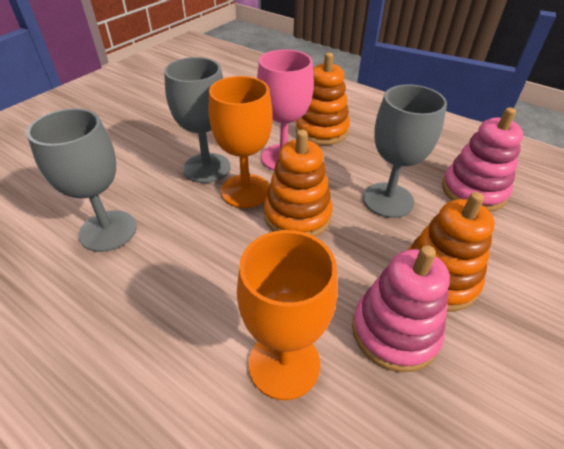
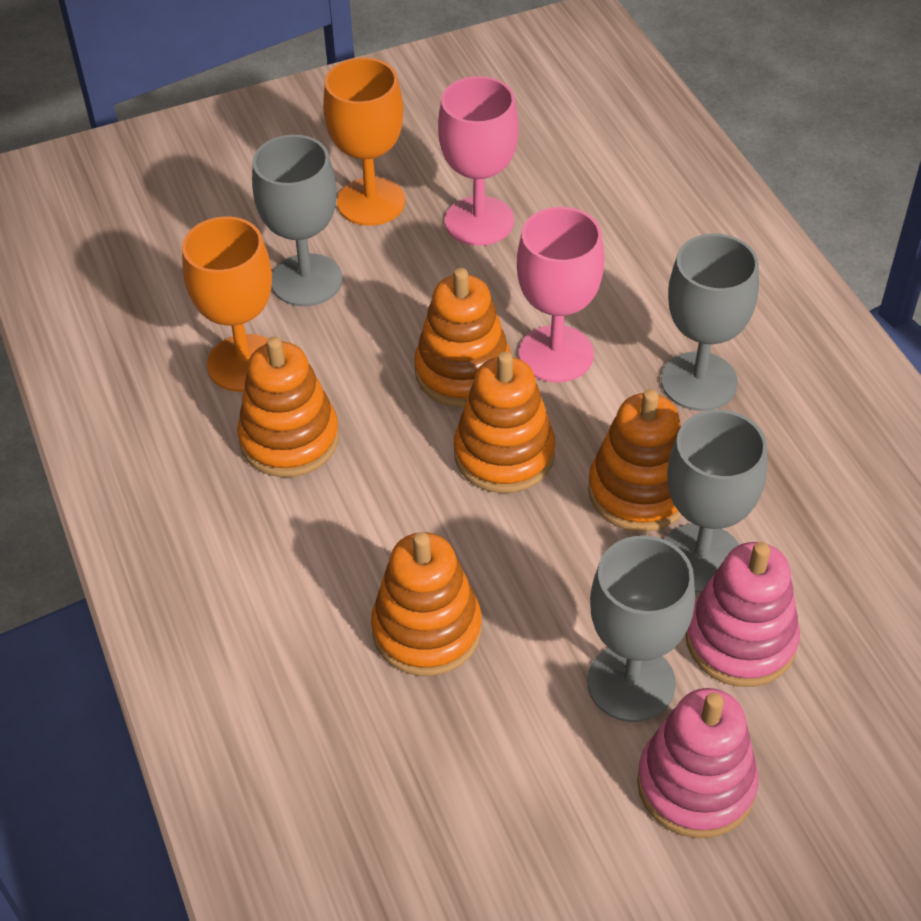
grey goblet: 3 -> 4
orange stacking toy: 3 -> 5
pink goblet: 1 -> 2

